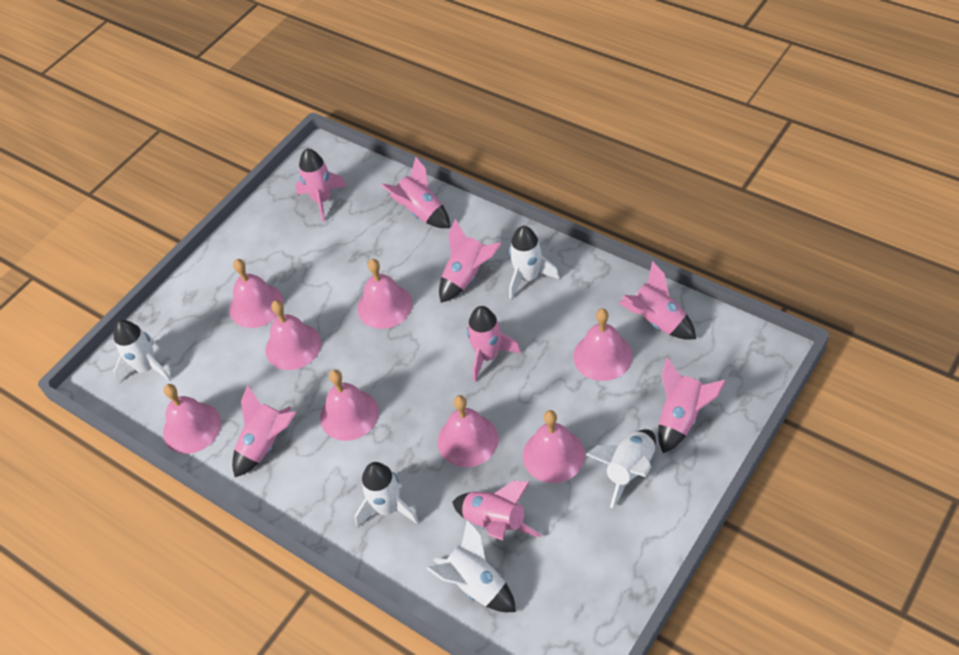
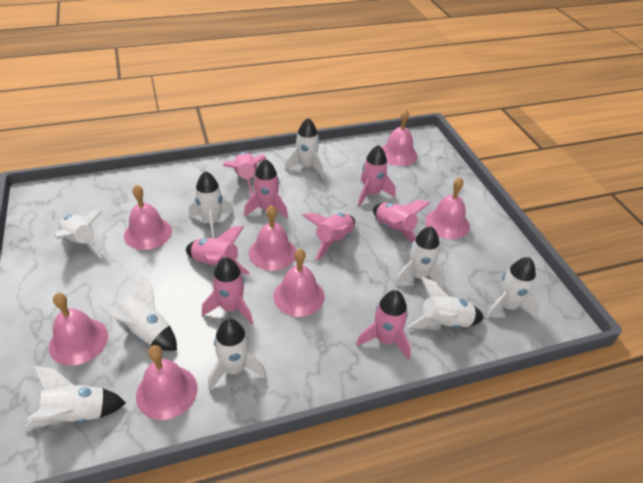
pink bell: 8 -> 7
white rocket: 5 -> 9

